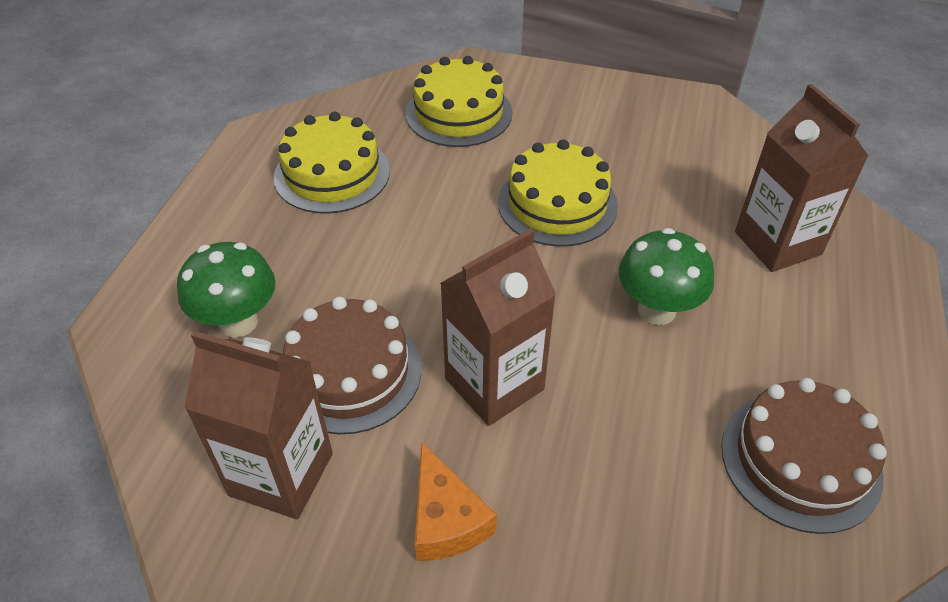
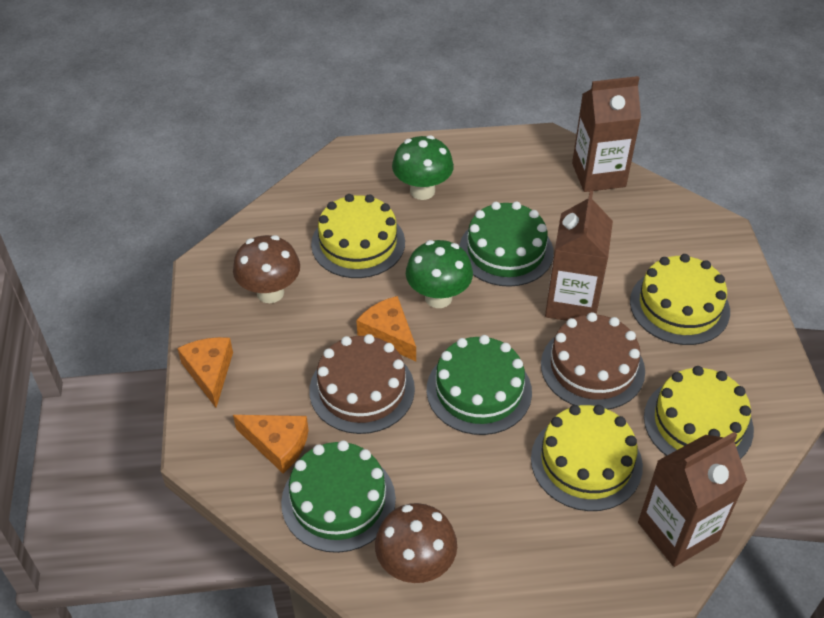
brown mushroom: 0 -> 2
green cake: 0 -> 3
orange cheese: 1 -> 3
yellow cake: 3 -> 4

